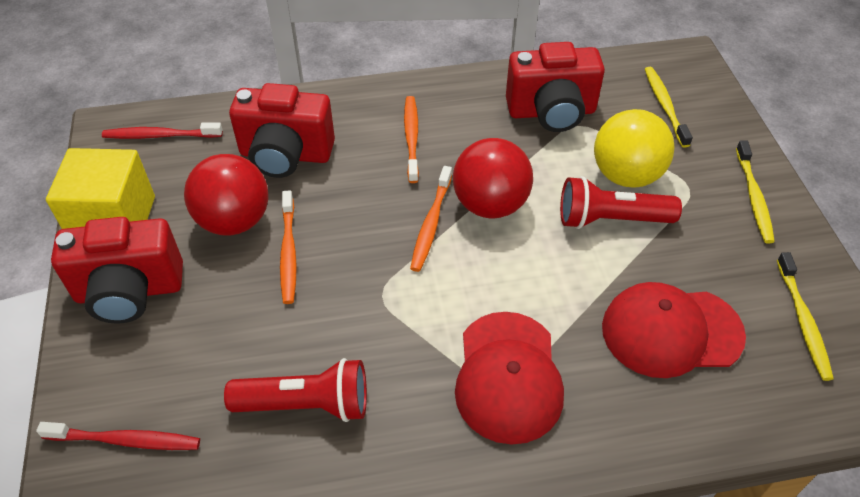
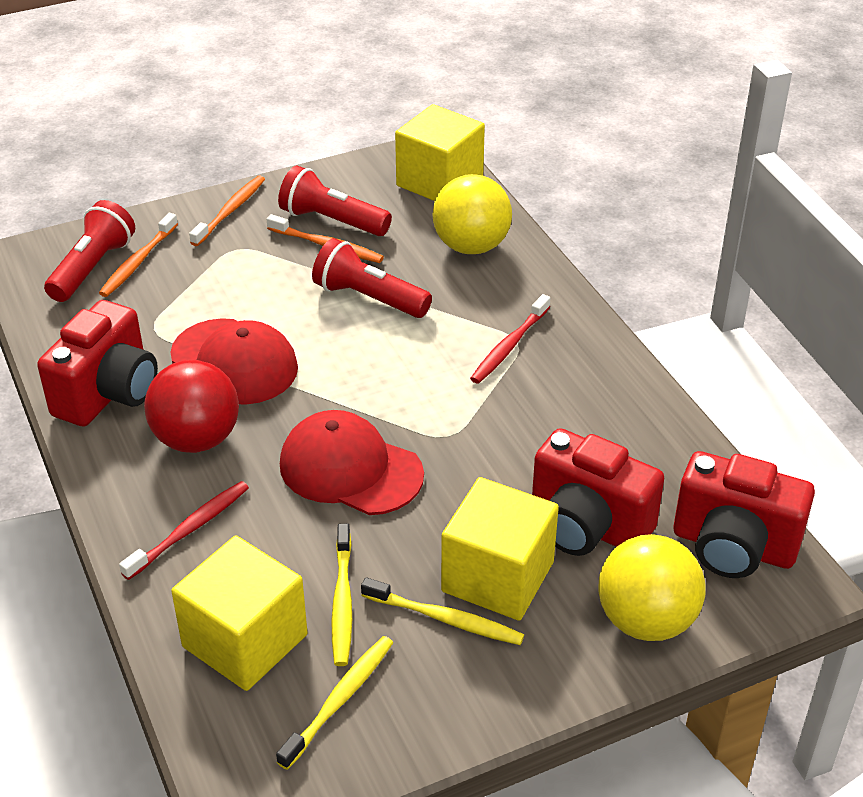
red ball: 2 -> 1
red flashlight: 2 -> 3
yellow ball: 1 -> 2
yellow cube: 1 -> 3

